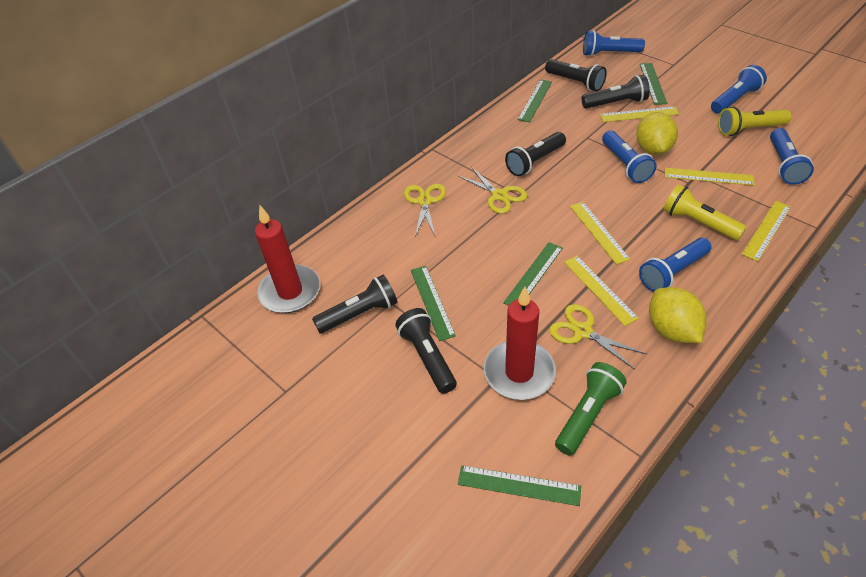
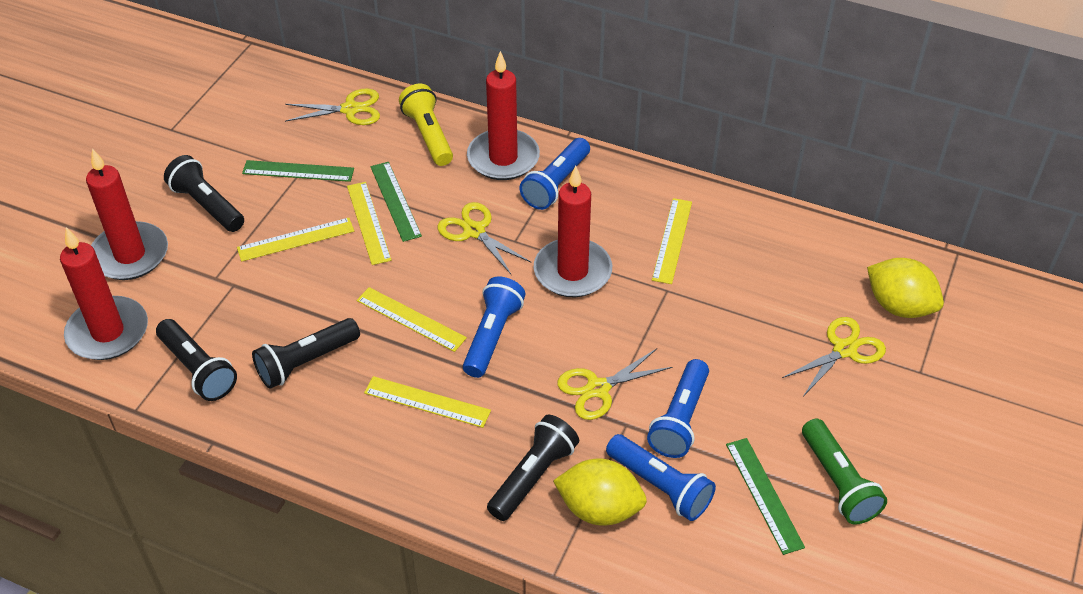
black flashlight: 5 -> 4
blue flashlight: 5 -> 4
green ruler: 5 -> 3
red candle: 2 -> 4
yellow flashlight: 2 -> 1
yellow scissors: 3 -> 4

